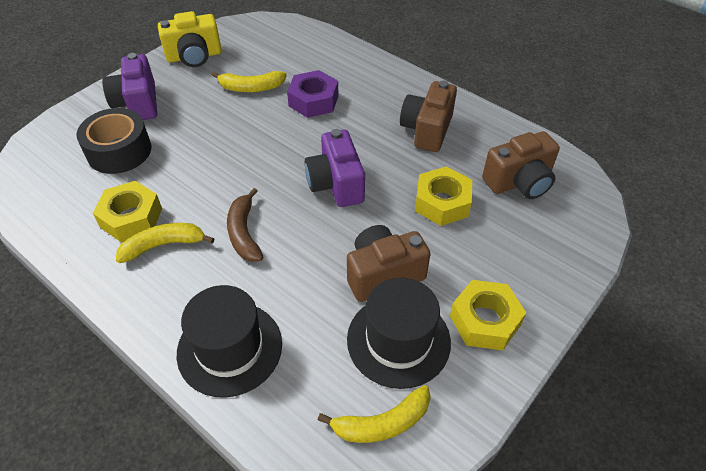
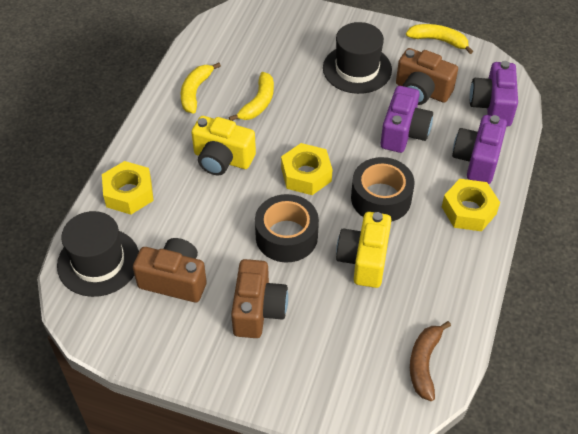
black tape: 1 -> 2
purple camera: 2 -> 3
purple nut: 1 -> 0
yellow camera: 1 -> 2

